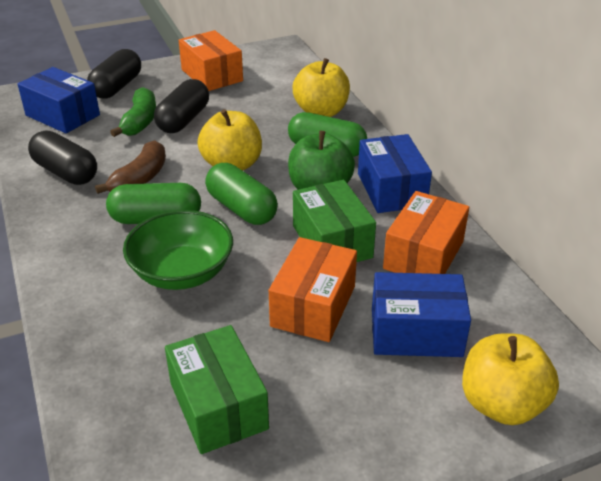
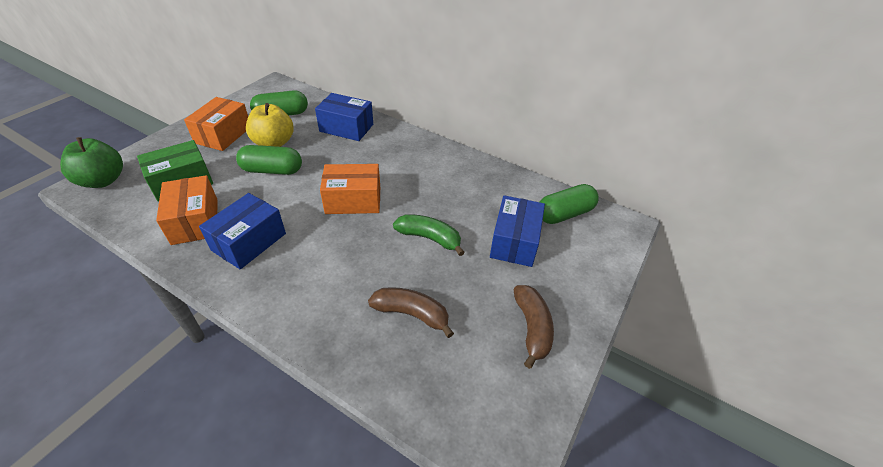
black capsule: 3 -> 0
brown banana: 1 -> 2
green bowl: 1 -> 0
green box: 2 -> 1
yellow apple: 3 -> 1

